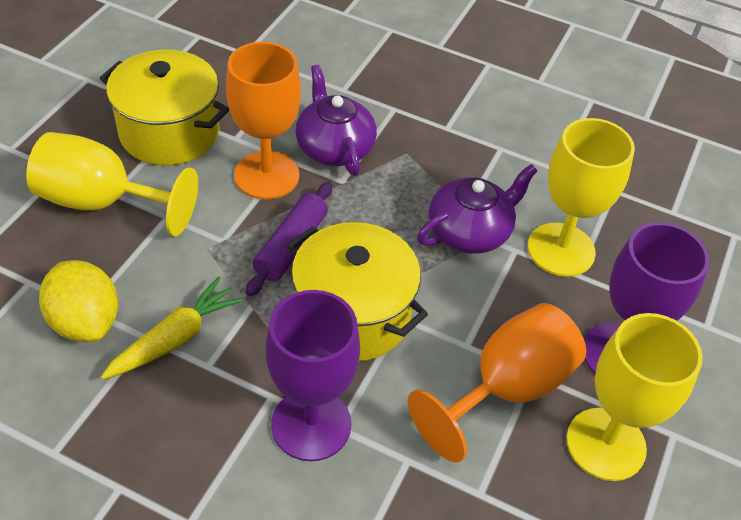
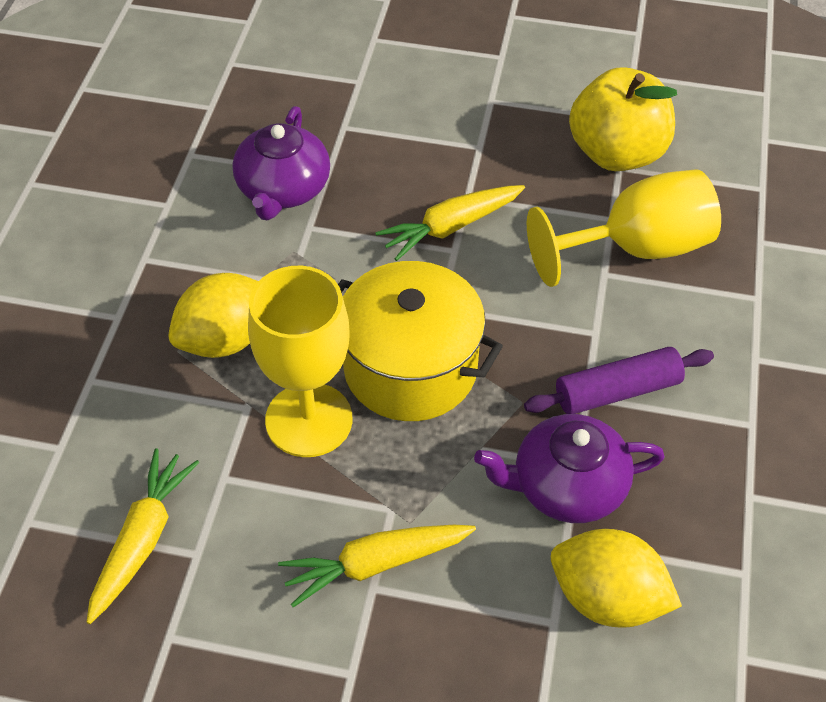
orange goblet: 2 -> 0
purple goblet: 2 -> 0
yellow apple: 0 -> 1
yellow carrot: 1 -> 3
yellow goblet: 3 -> 2
yellow lemon: 1 -> 2
yellow pot: 2 -> 1

